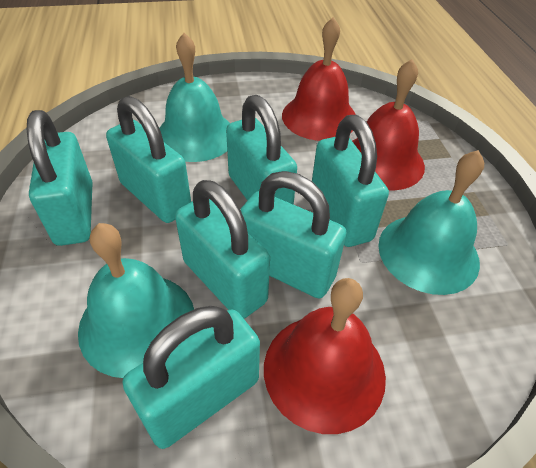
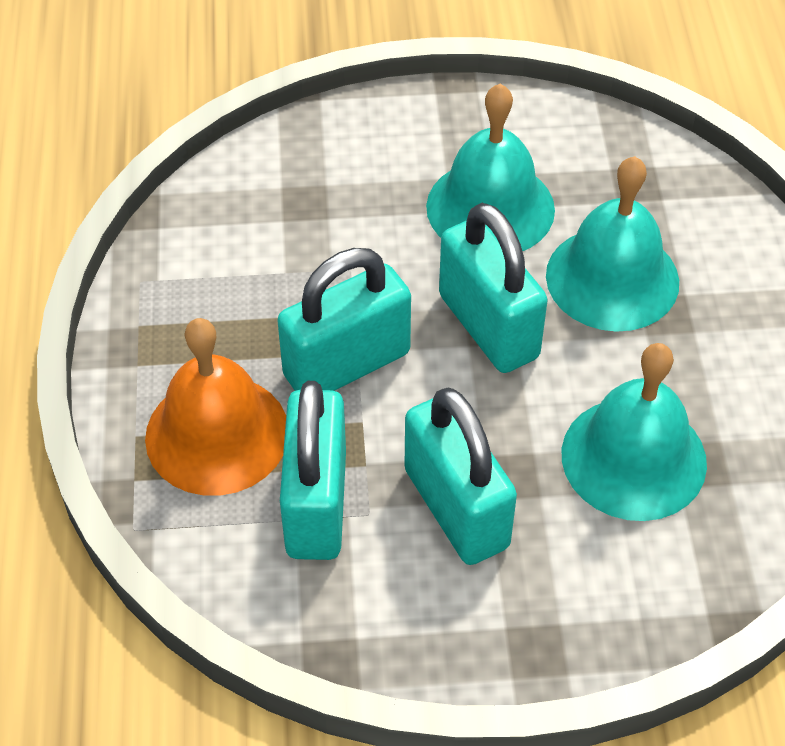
orange bell: 0 -> 1
red bell: 3 -> 0
turquoise padlock: 7 -> 4

